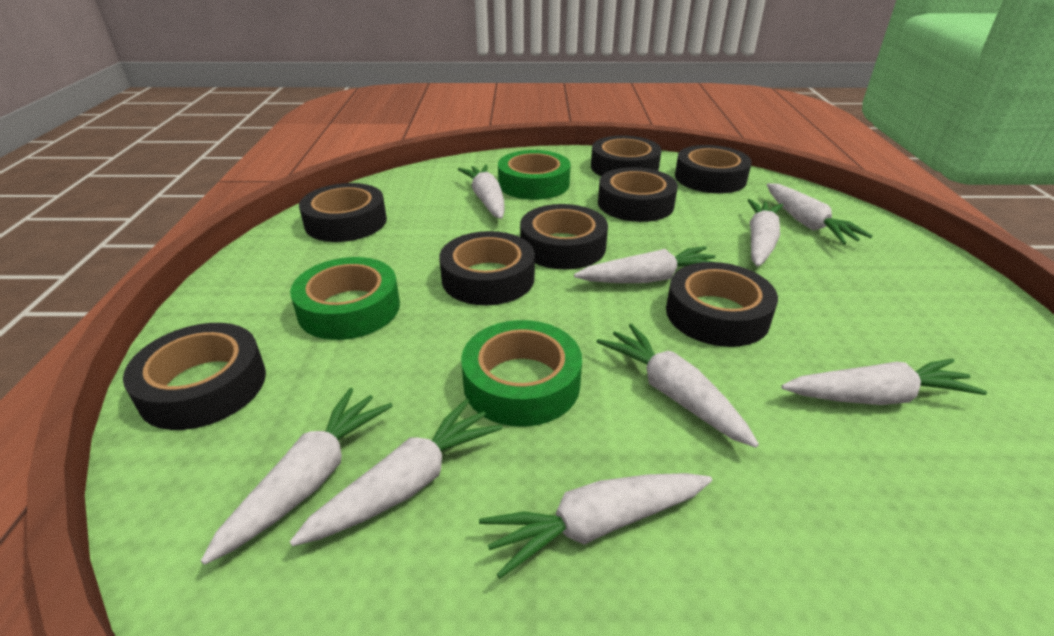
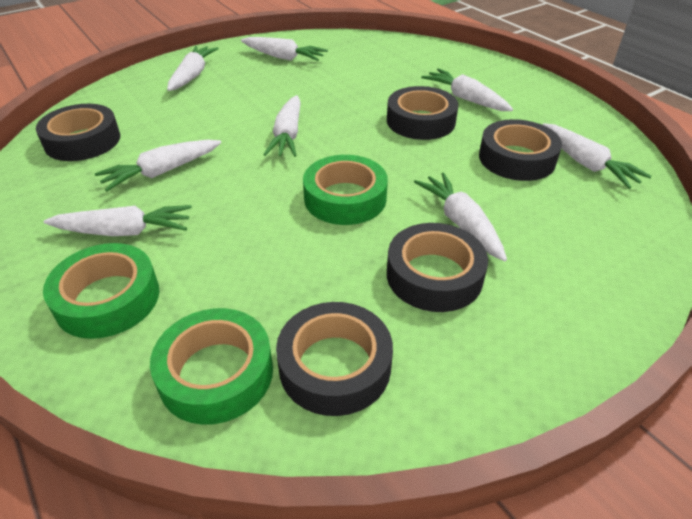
black tape: 8 -> 5
white carrot: 9 -> 8

